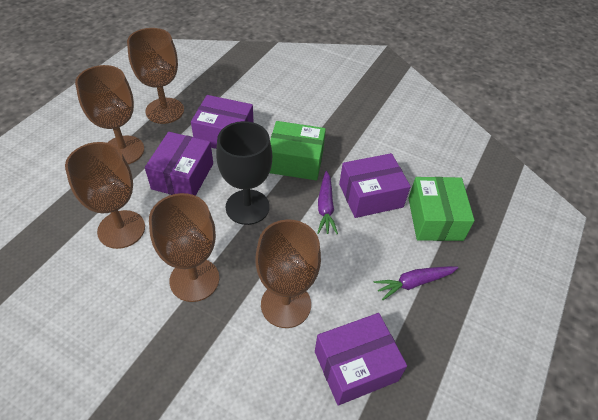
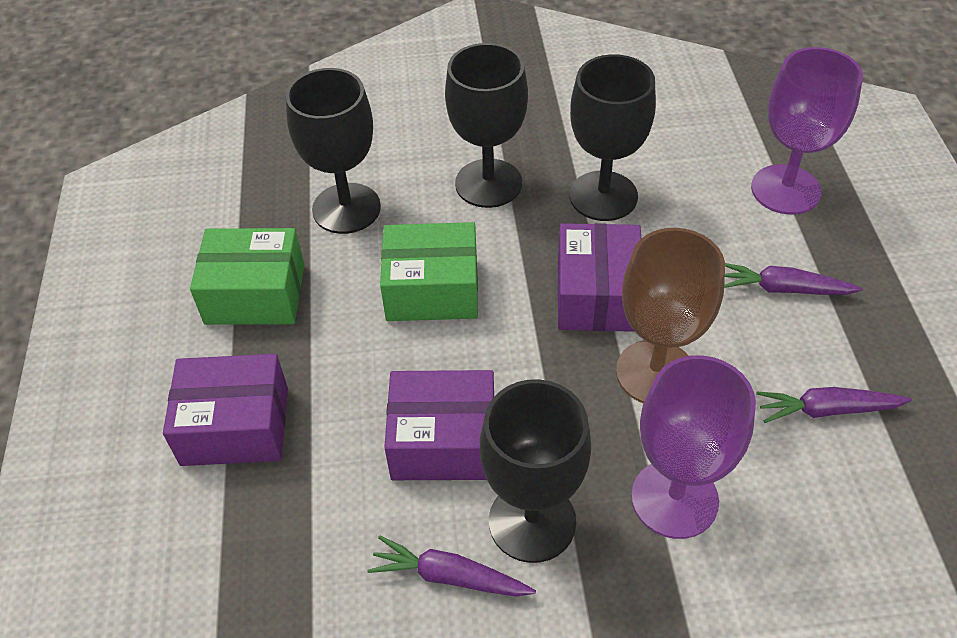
black goblet: 1 -> 4
brown goblet: 5 -> 1
purple box: 4 -> 3
purple carrot: 2 -> 3
purple goblet: 0 -> 2

